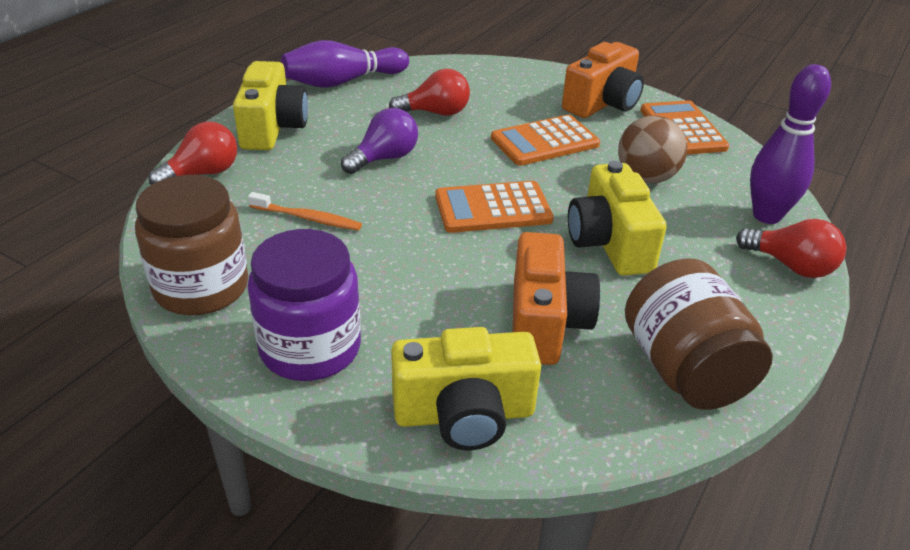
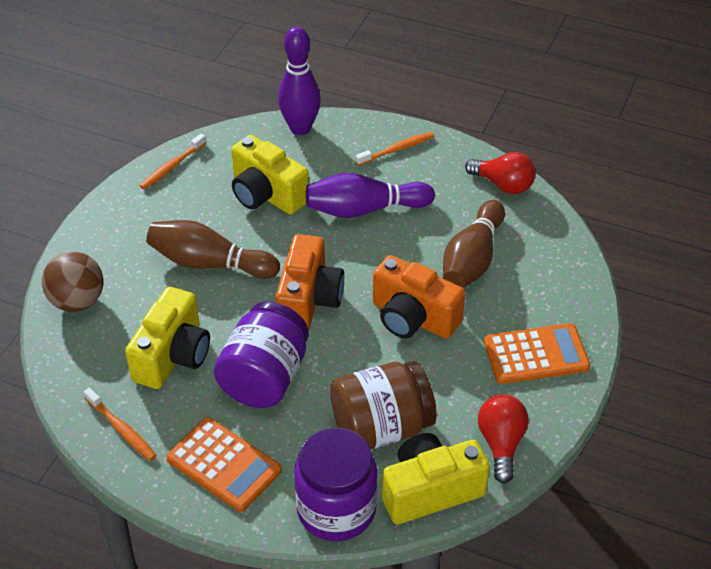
brown bowling pin: 0 -> 2
brown jar: 2 -> 1
orange calculator: 3 -> 2
orange toothbrush: 1 -> 3
purple jar: 1 -> 2
purple light bulb: 1 -> 0
red light bulb: 3 -> 2

